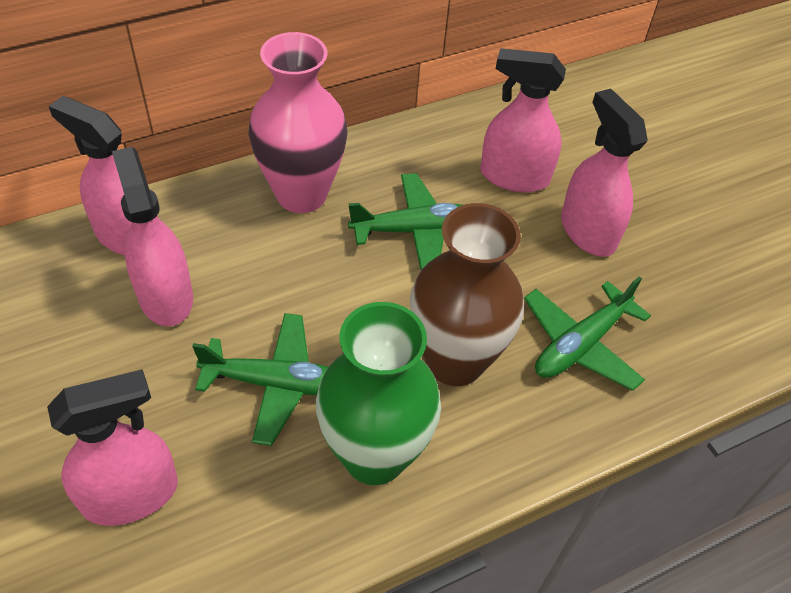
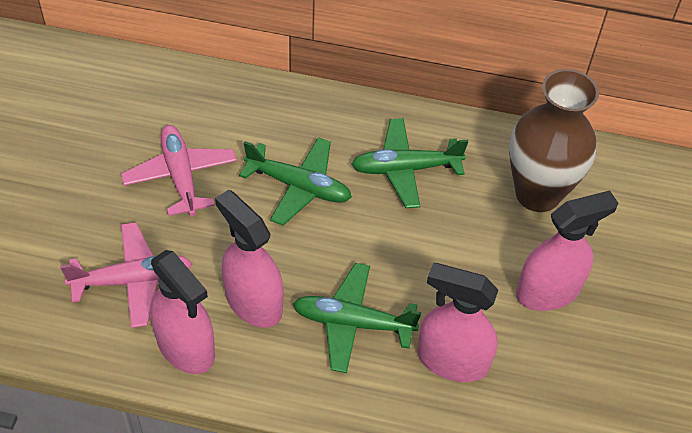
green vase: 1 -> 0
pink plane: 0 -> 2
pink spray bottle: 5 -> 4
pink vase: 1 -> 0

